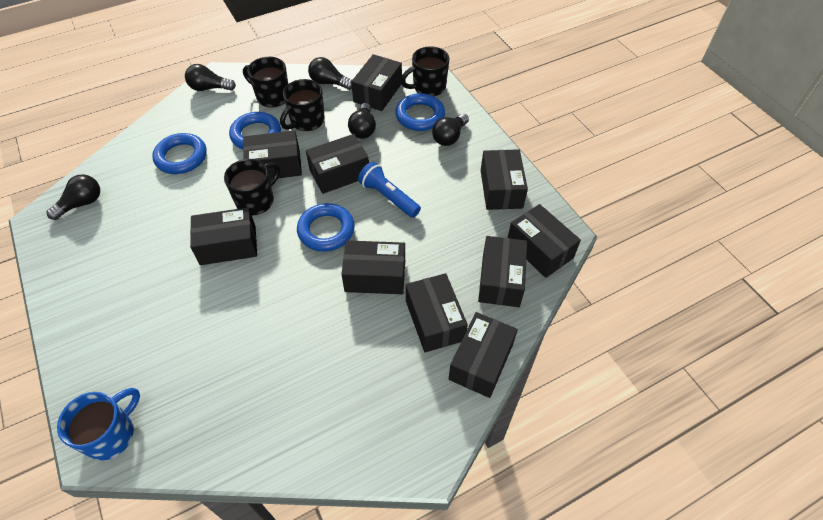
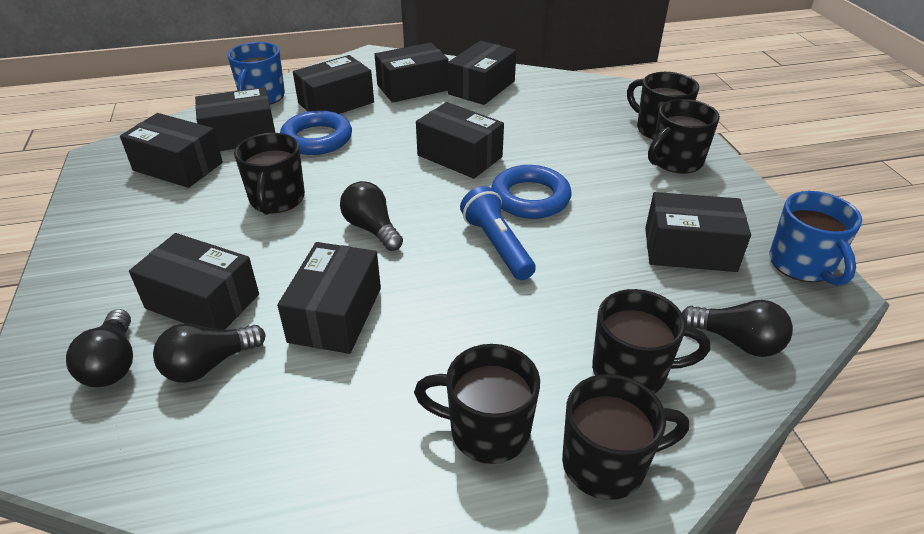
black box: 10 -> 9
black light bulb: 5 -> 4
black mug: 4 -> 6
blue mug: 1 -> 2
blue ring: 4 -> 2

